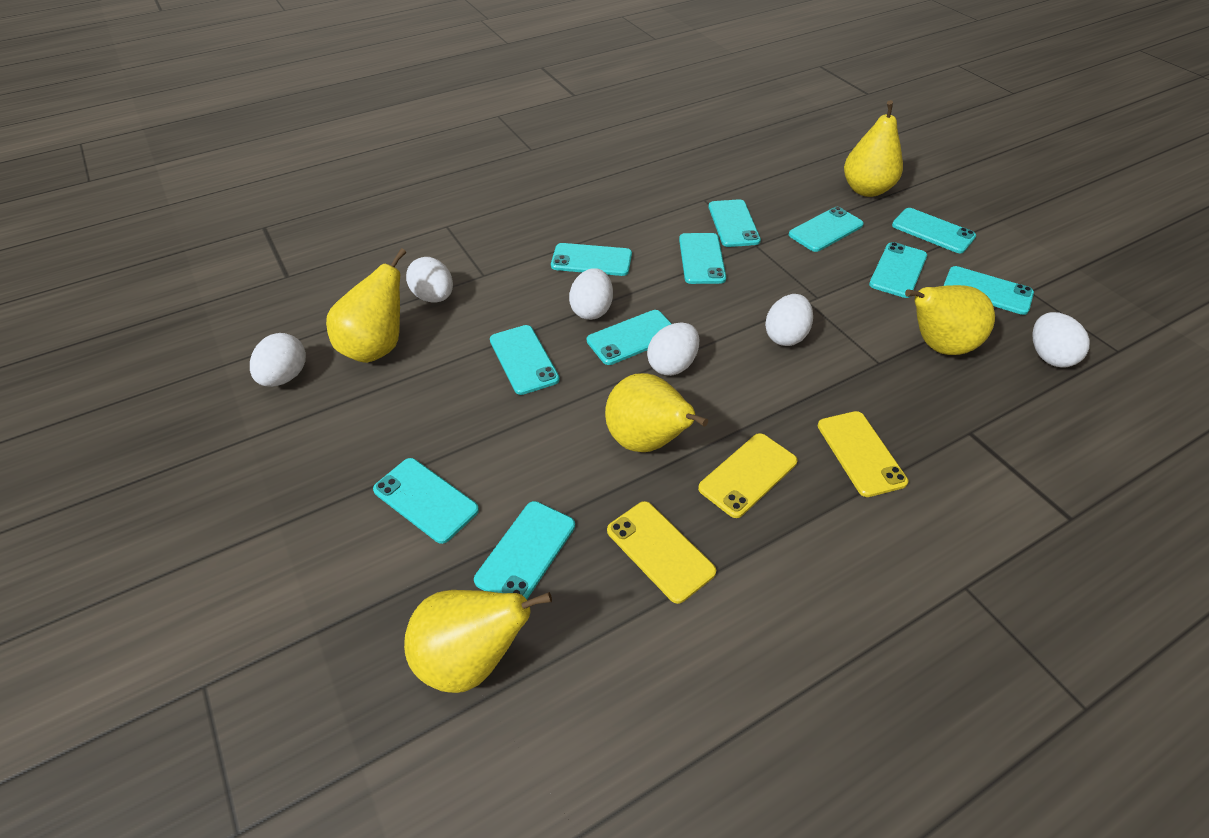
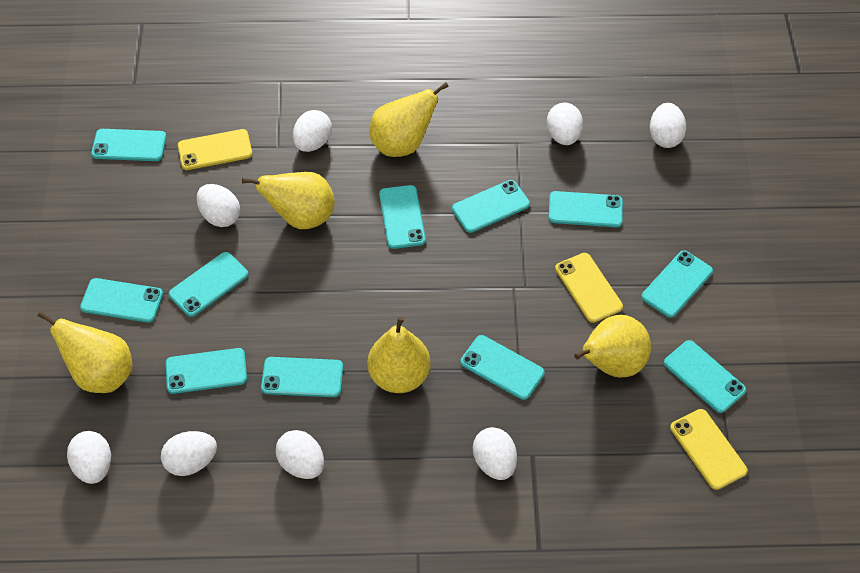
white egg: 6 -> 8

